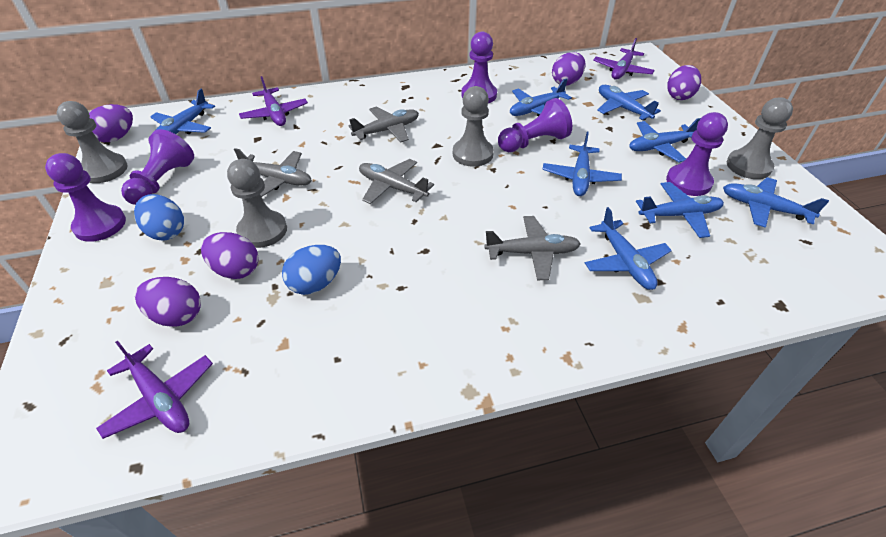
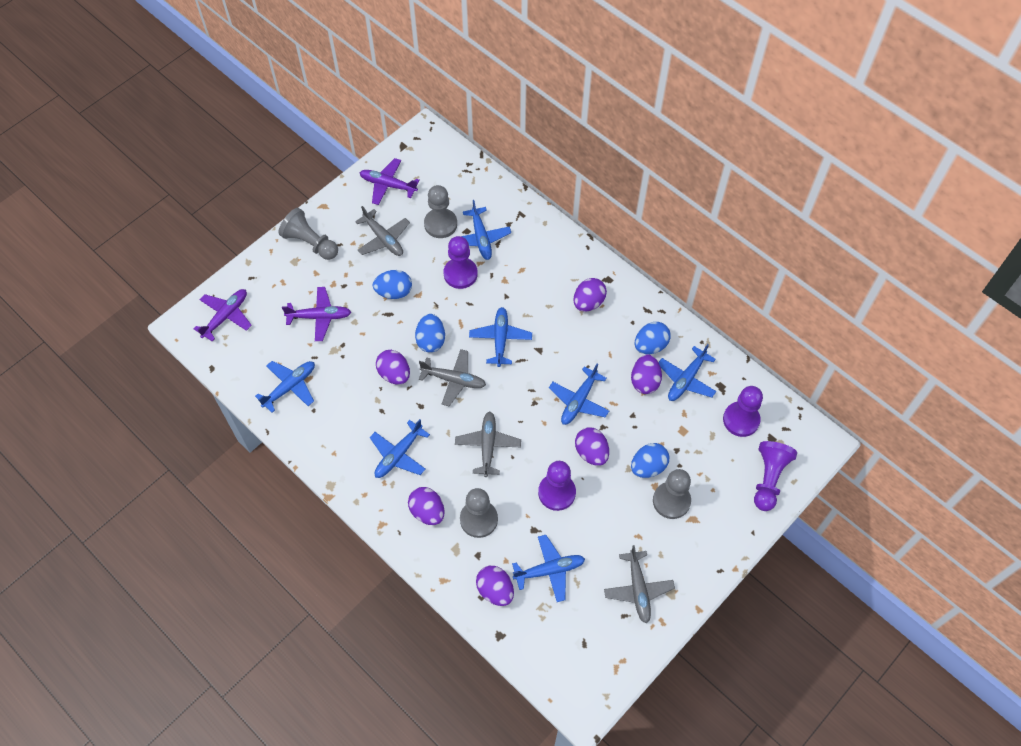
blue egg: 2 -> 4
blue plane: 8 -> 7
purple egg: 5 -> 6
purple pawn: 5 -> 4

